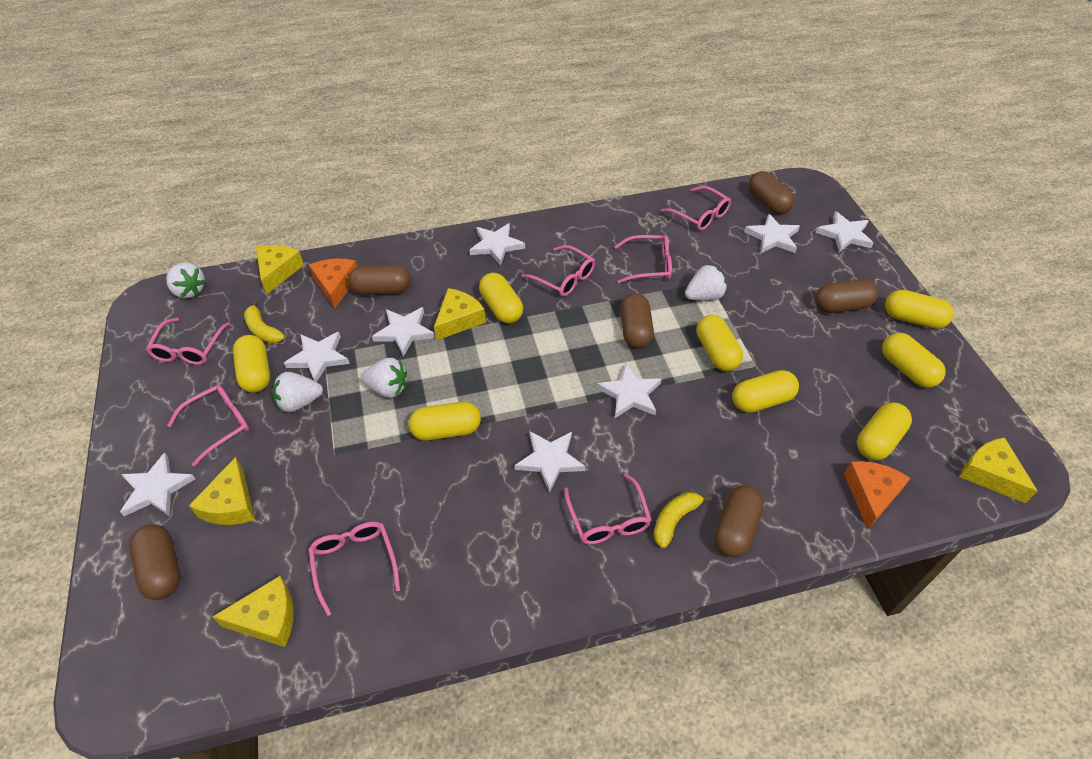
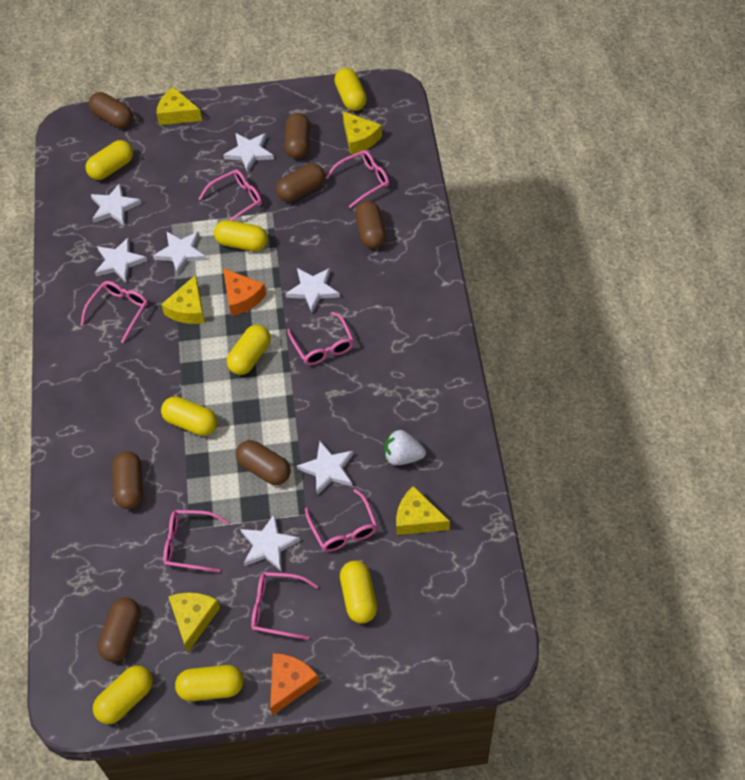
brown capsule: 6 -> 7
white star: 8 -> 7
white strawberry: 4 -> 1
yellow banana: 2 -> 0

